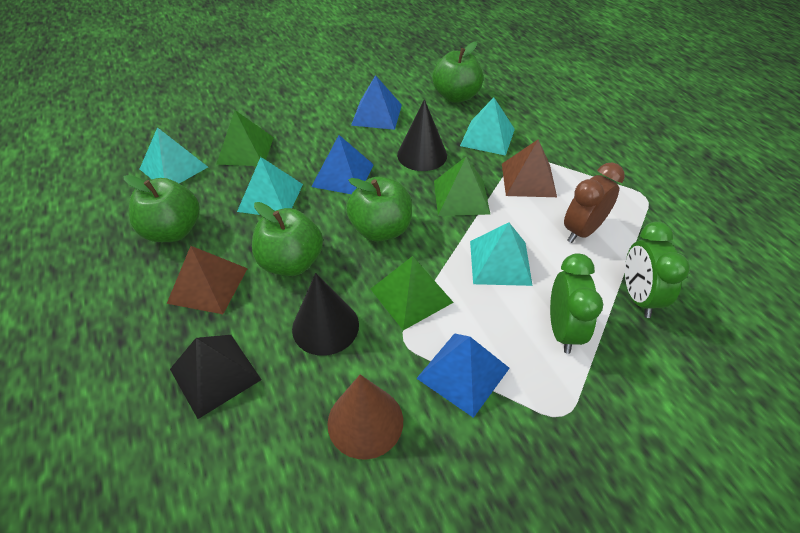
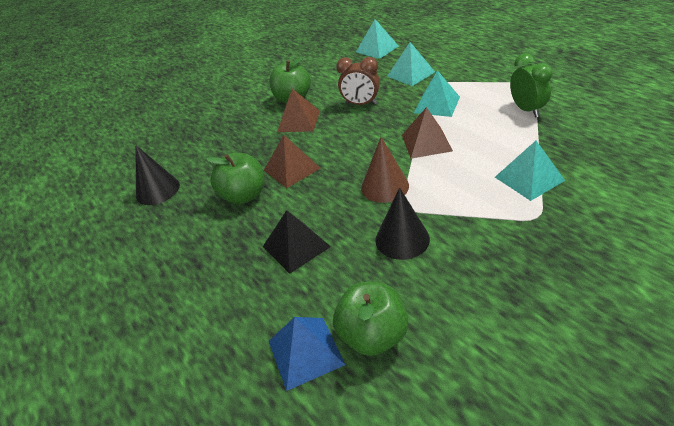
blue pyramid: 3 -> 1
brown pyramid: 2 -> 3
green apple: 4 -> 3
green clock: 2 -> 1
green pyramid: 3 -> 0

